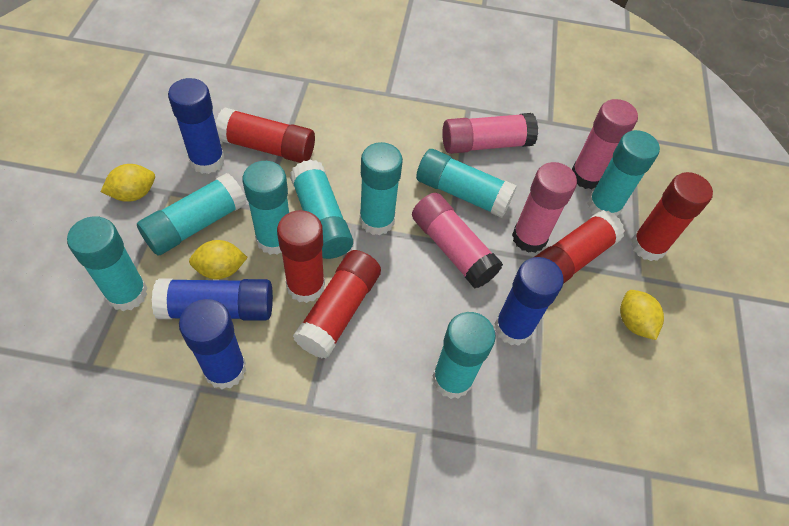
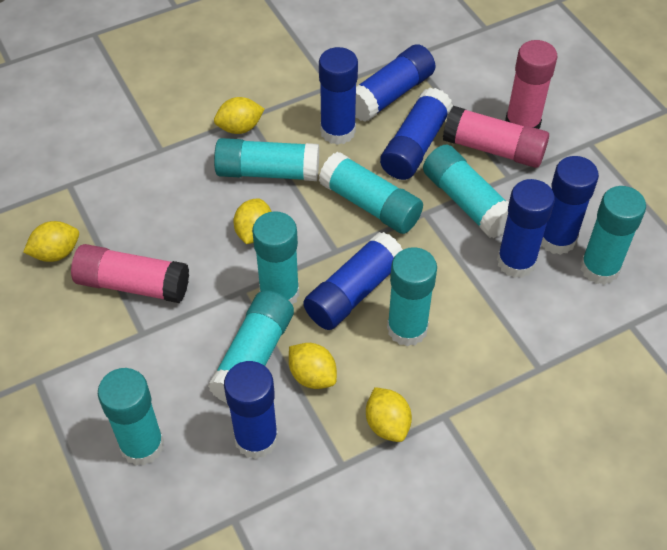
blue glue stick: 4 -> 7
pink glue stick: 4 -> 3
red glue stick: 5 -> 0
yellow lemon: 3 -> 5

